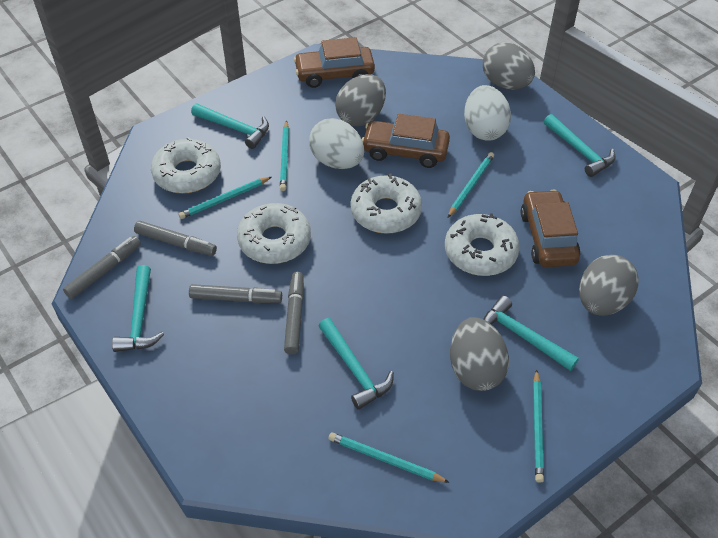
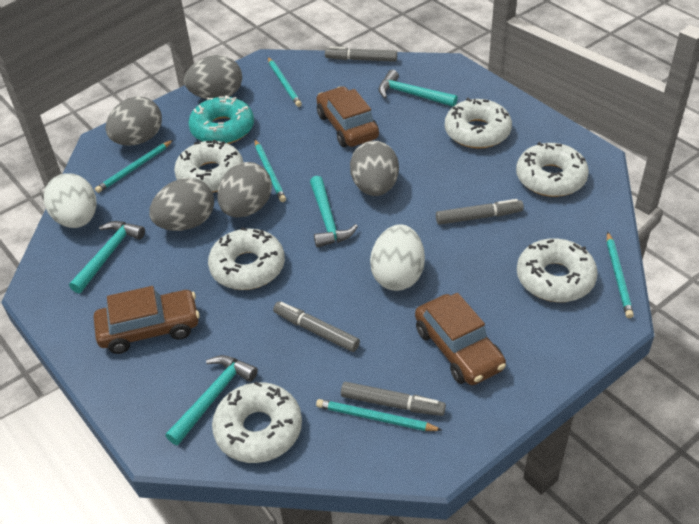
grey egg: 4 -> 5
turquoise donut: 0 -> 1
turquoise hammer: 5 -> 4
white donut: 4 -> 6

